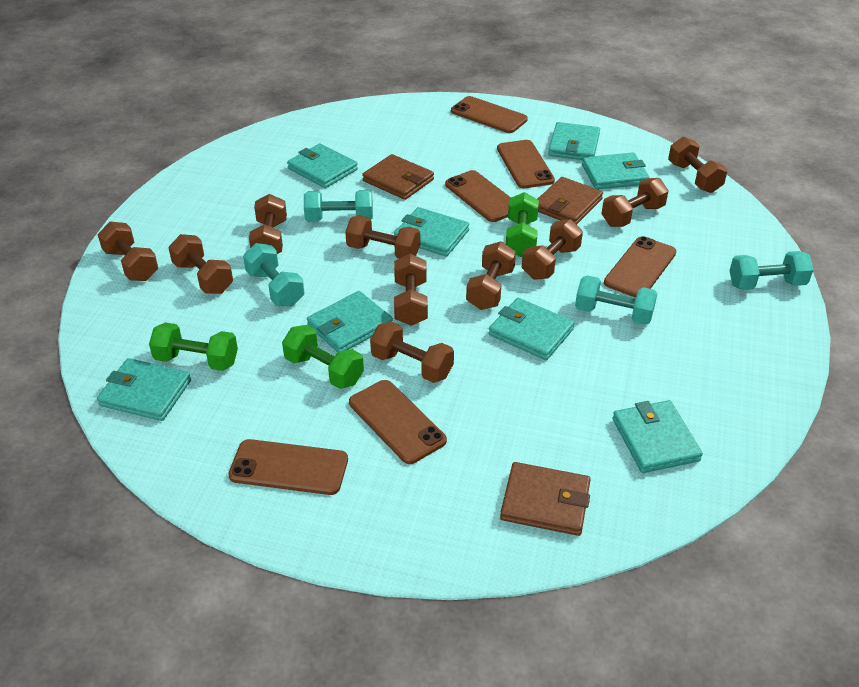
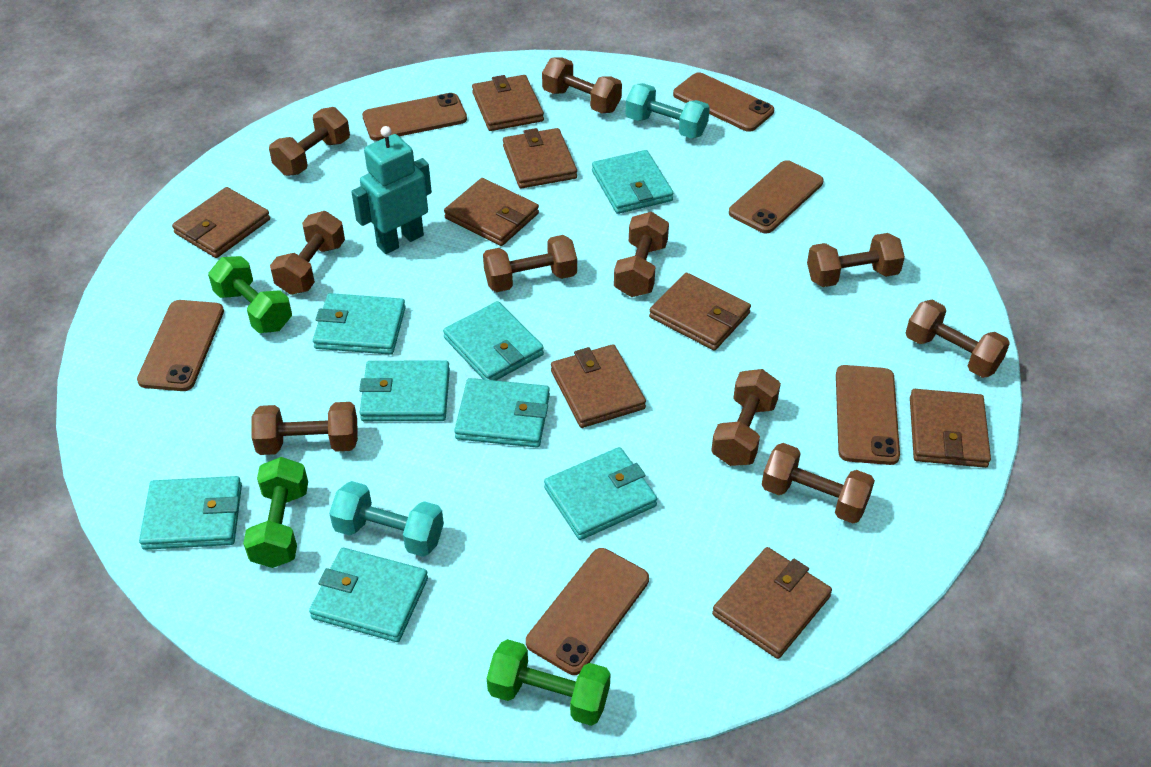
brown wallet: 3 -> 8
turquoise dumbbell: 4 -> 2
turquoise robot: 0 -> 1

